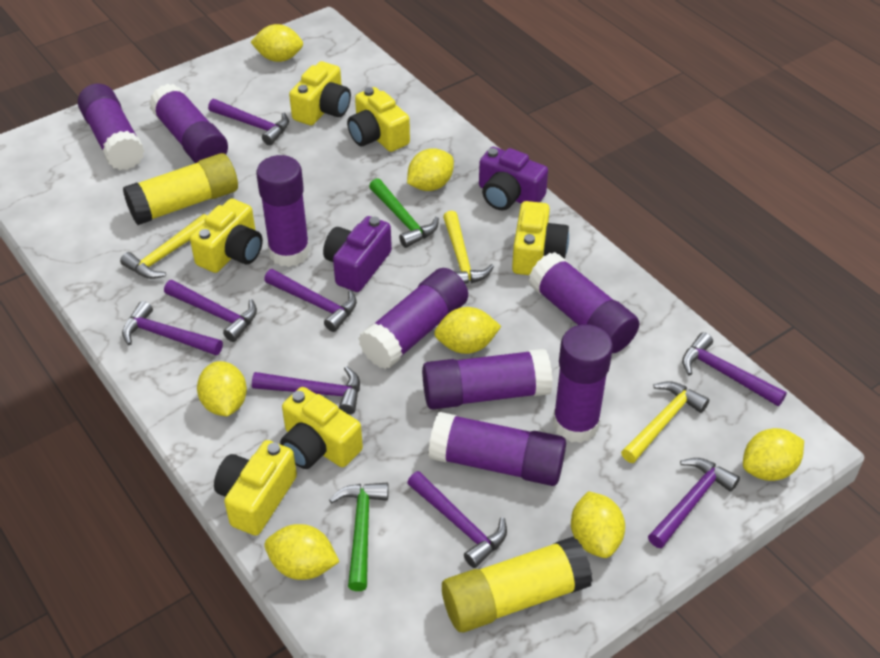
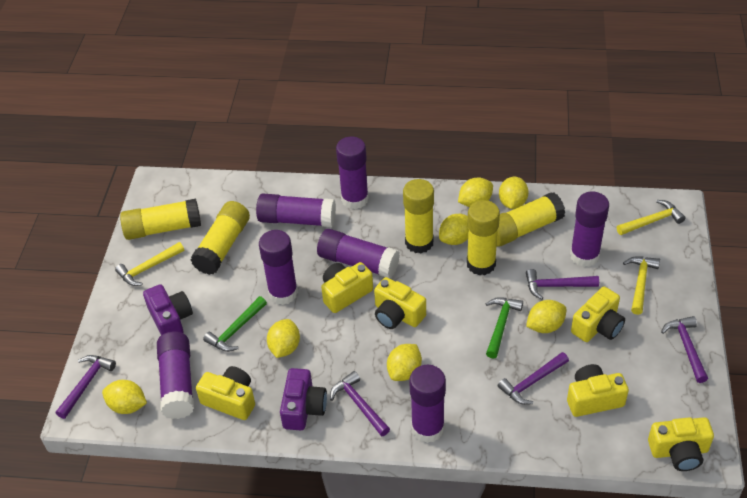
purple glue stick: 8 -> 7
purple hammer: 8 -> 5
yellow glue stick: 2 -> 5

